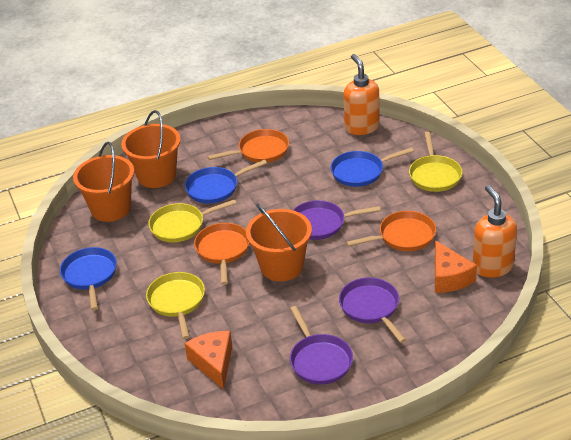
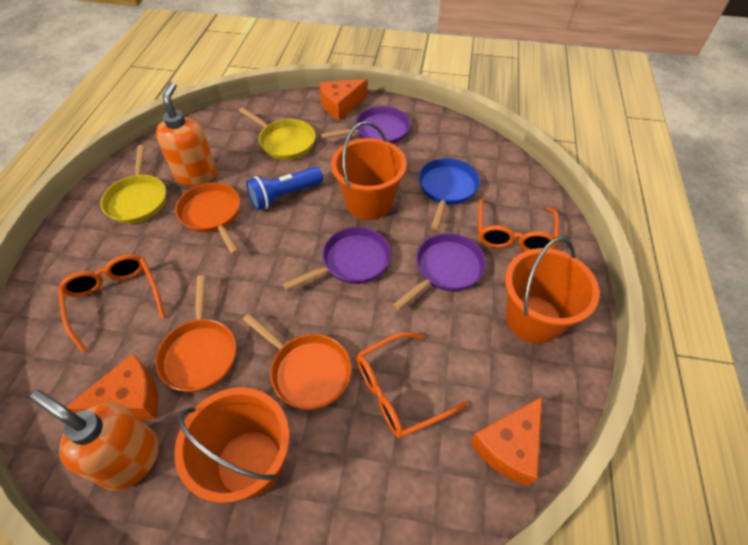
blue flashlight: 0 -> 1
blue pan: 3 -> 1
orange cheese: 2 -> 3
orange glasses: 0 -> 3
yellow pan: 3 -> 2

